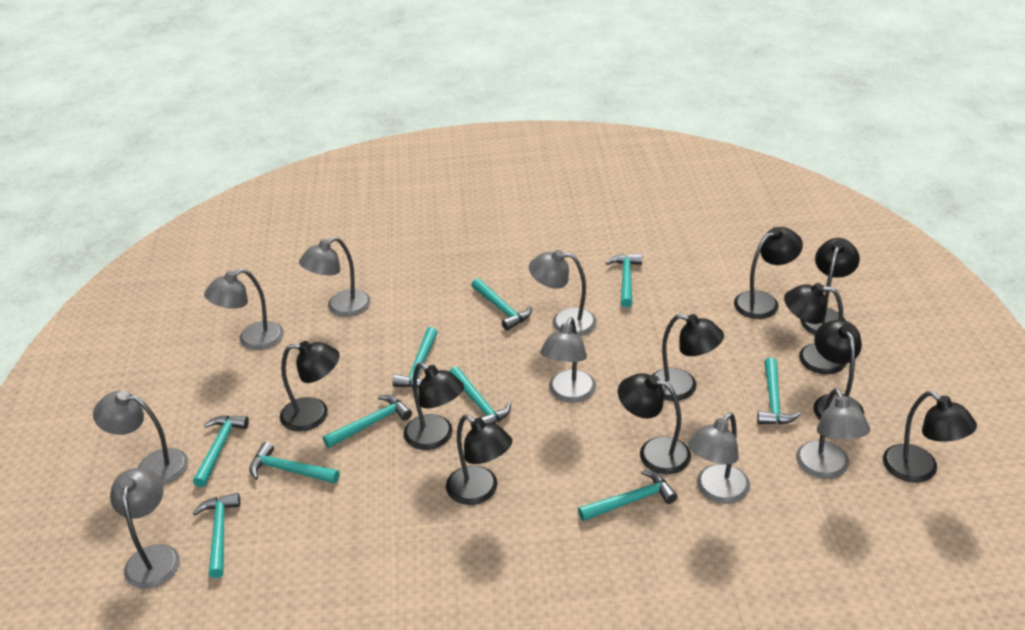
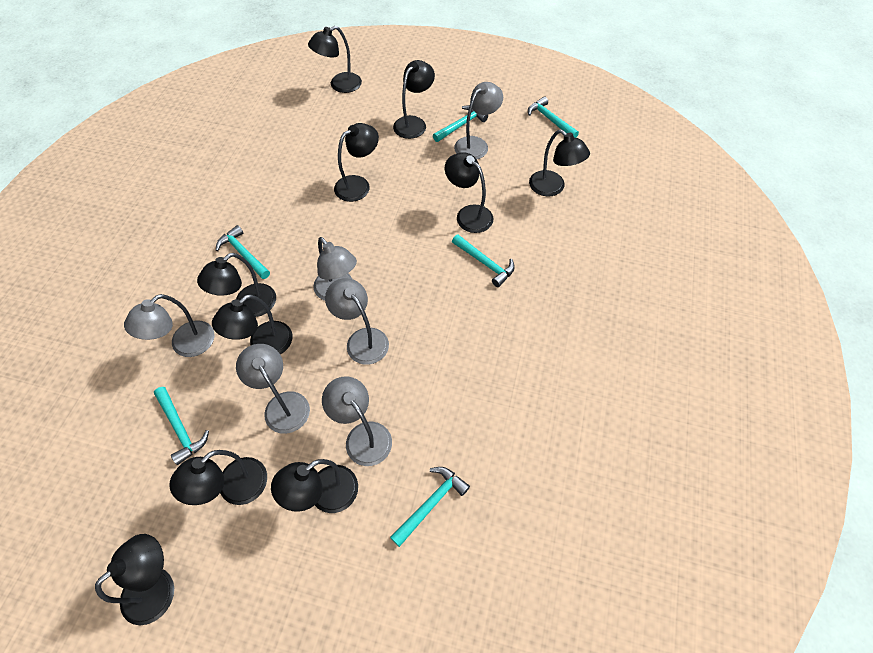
grey lamp: 8 -> 6
turquoise hammer: 10 -> 6

